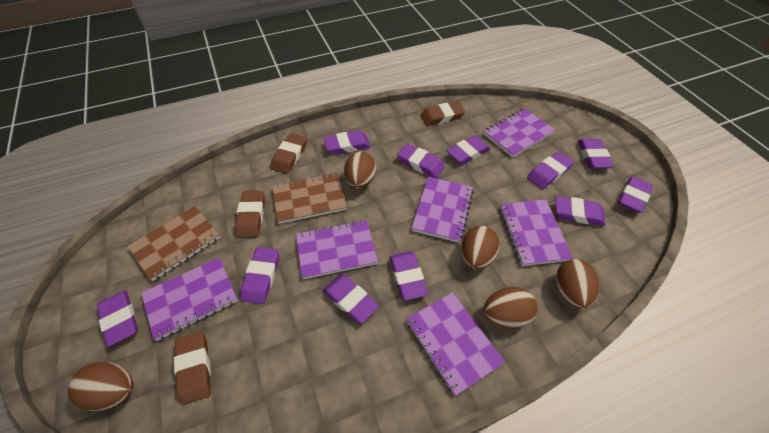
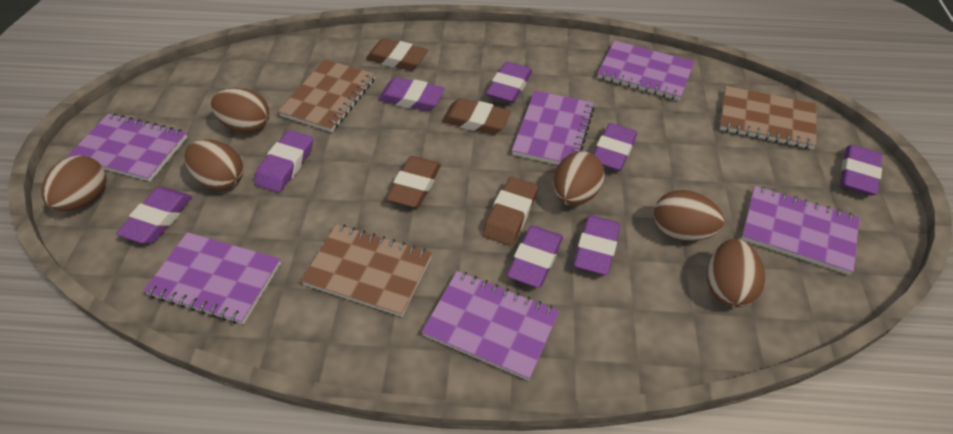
brown egg: 5 -> 6
brown notebook: 2 -> 3
purple eraser: 11 -> 8

